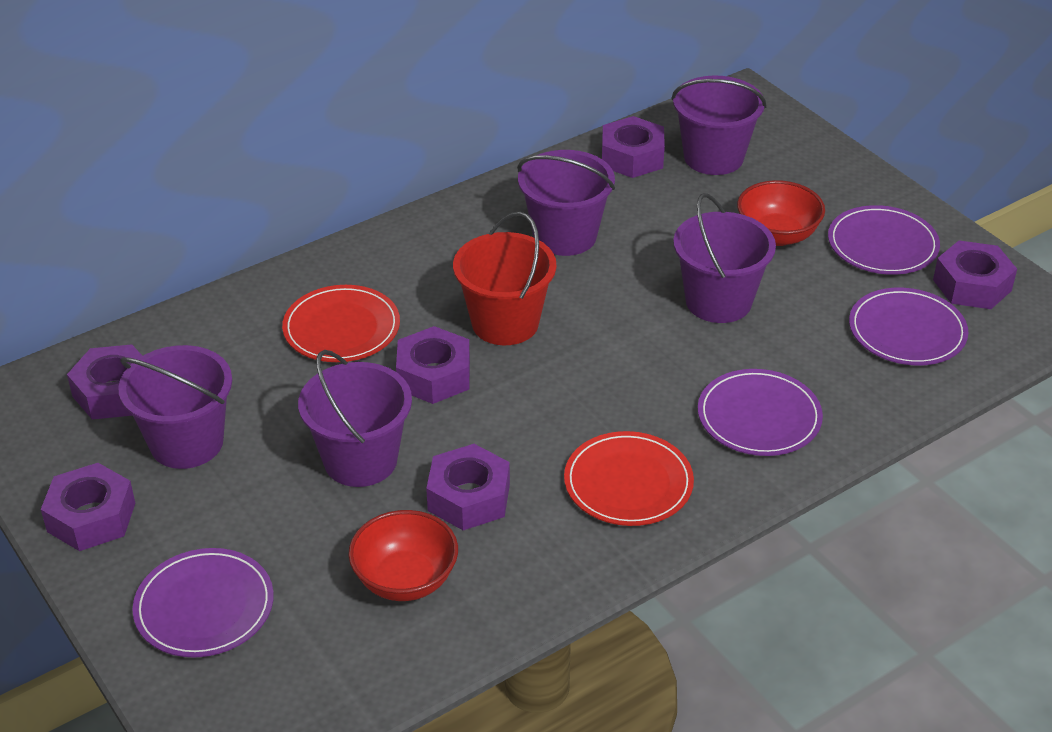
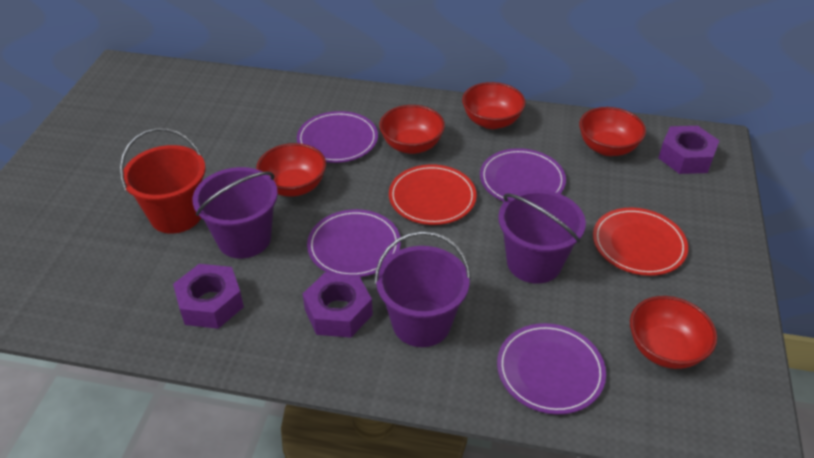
purple bucket: 5 -> 3
purple nut: 6 -> 3
red bowl: 2 -> 5

